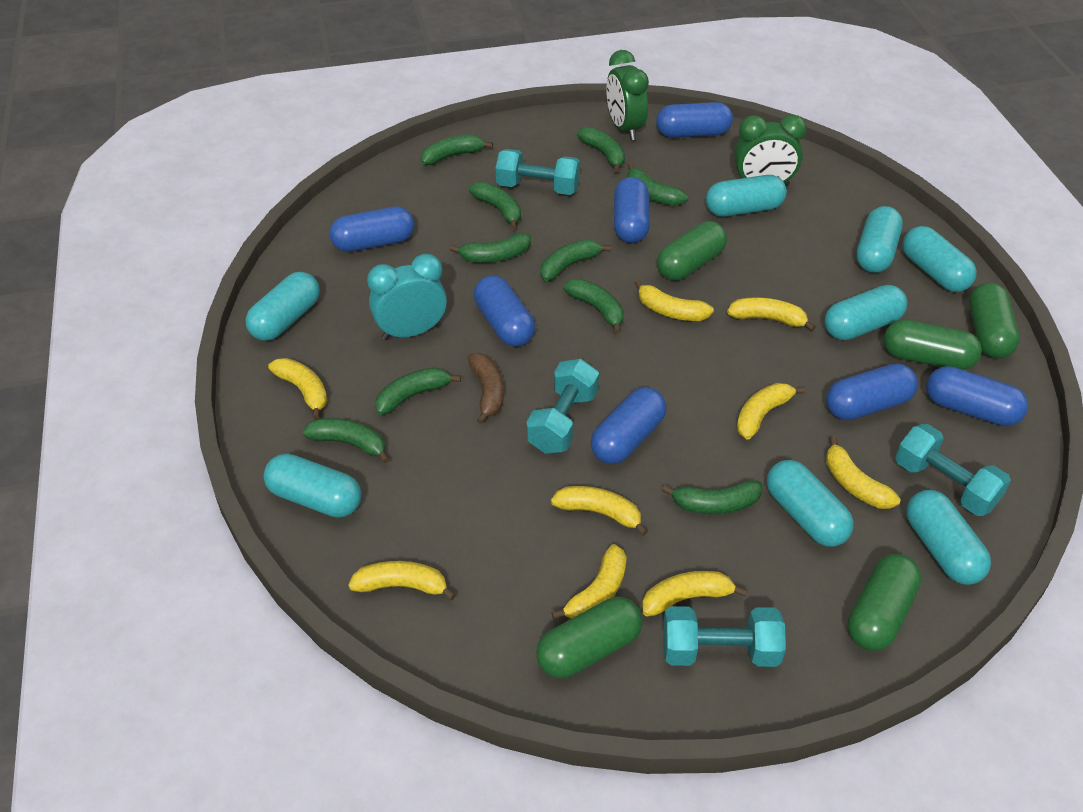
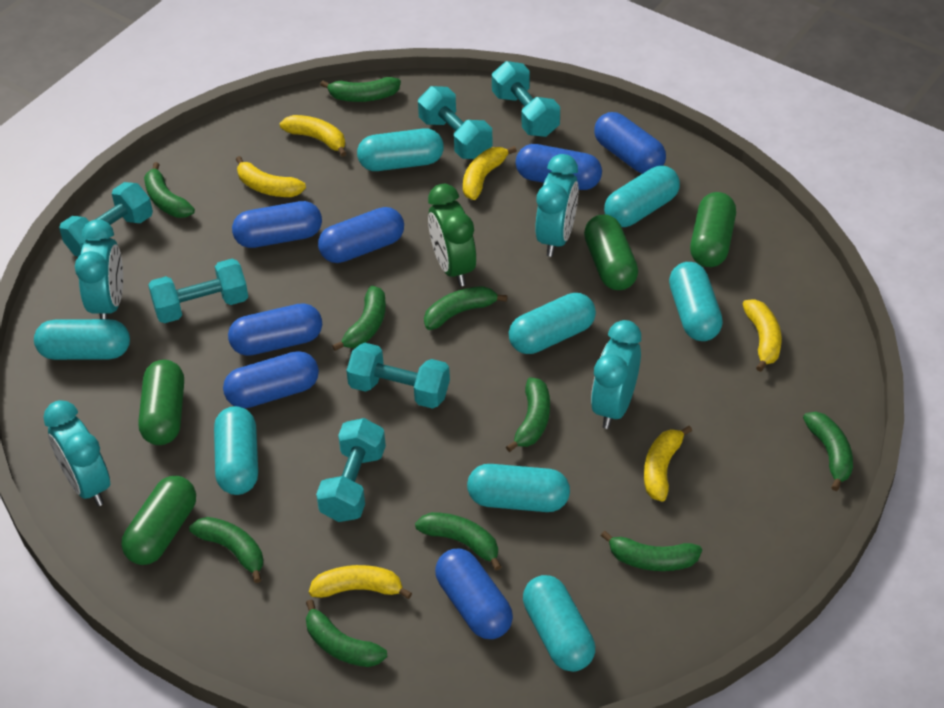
brown banana: 1 -> 0
green capsule: 5 -> 4
green clock: 2 -> 1
turquoise clock: 1 -> 4
turquoise dumbbell: 4 -> 6
yellow banana: 9 -> 6

